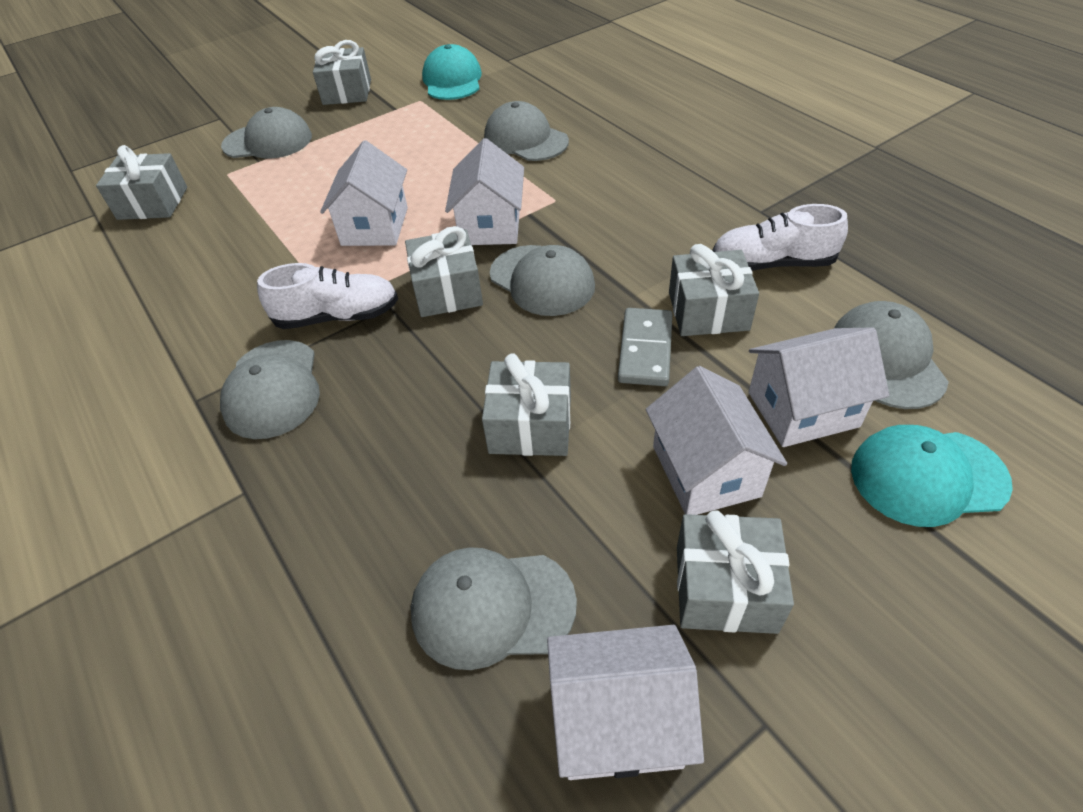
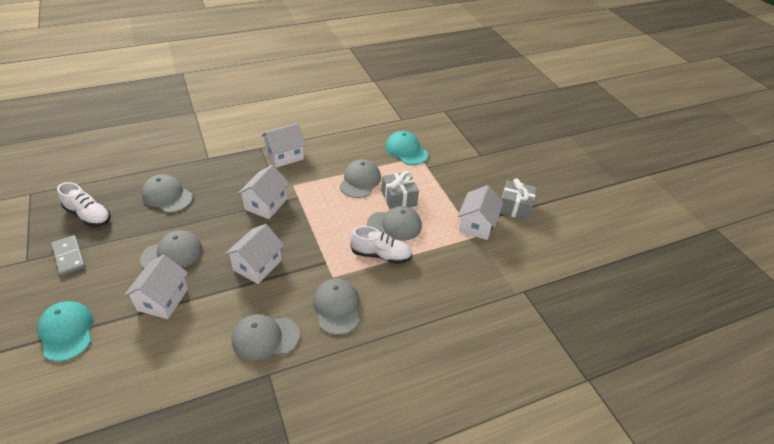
grey gift: 6 -> 2

